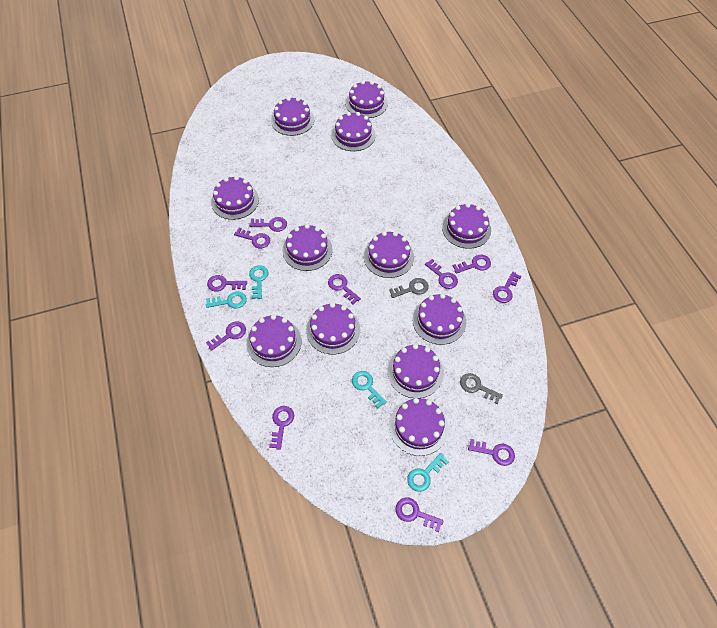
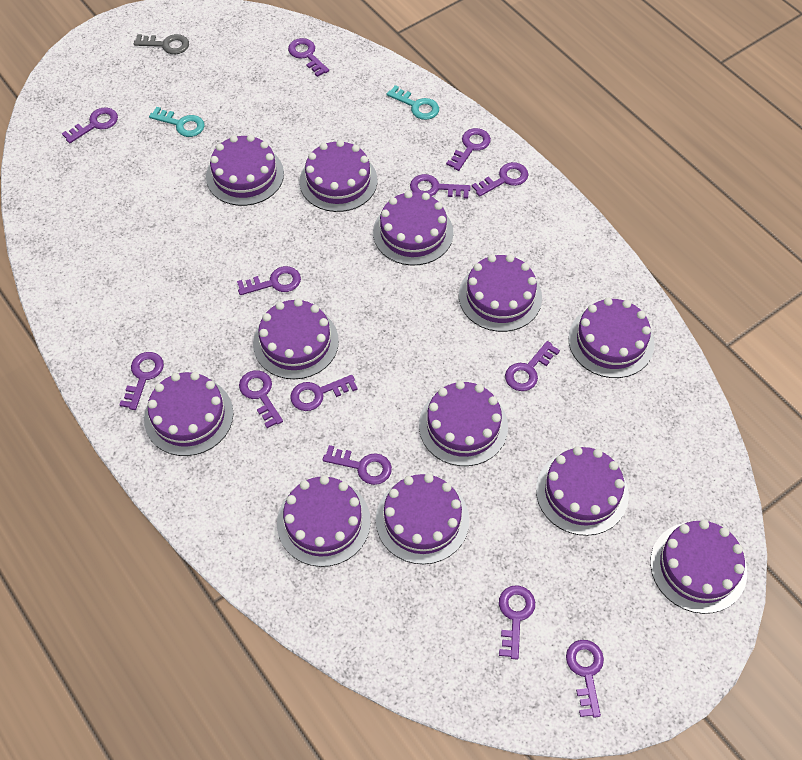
grey key: 2 -> 1
purple key: 11 -> 13
turquoise key: 4 -> 2

